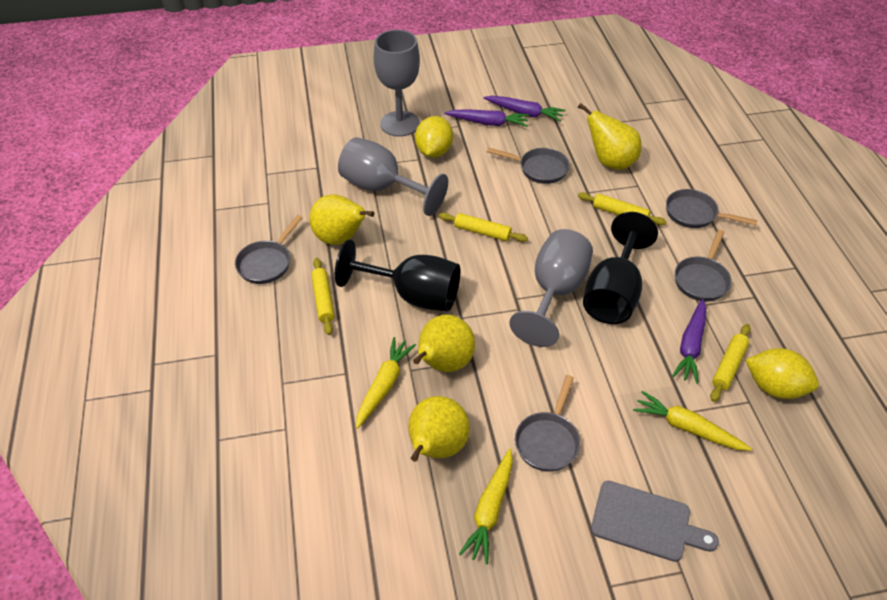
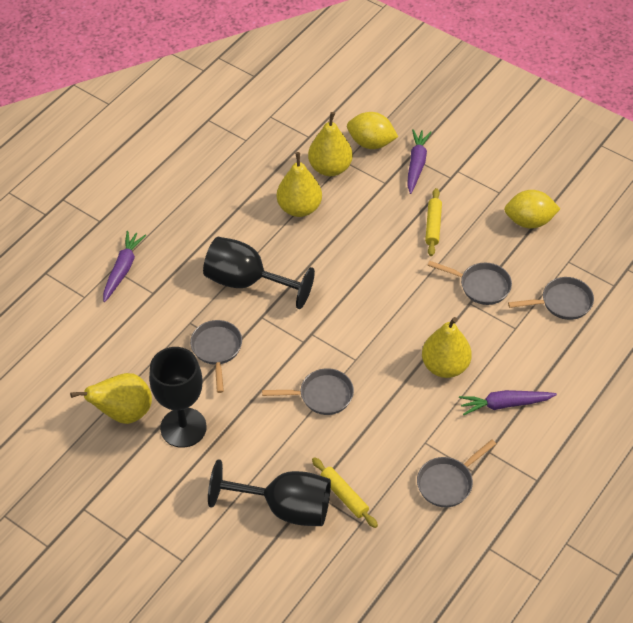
black goblet: 2 -> 3
grey cutting board: 1 -> 0
grey goblet: 3 -> 0
yellow carrot: 3 -> 0
yellow rolling pin: 4 -> 2

